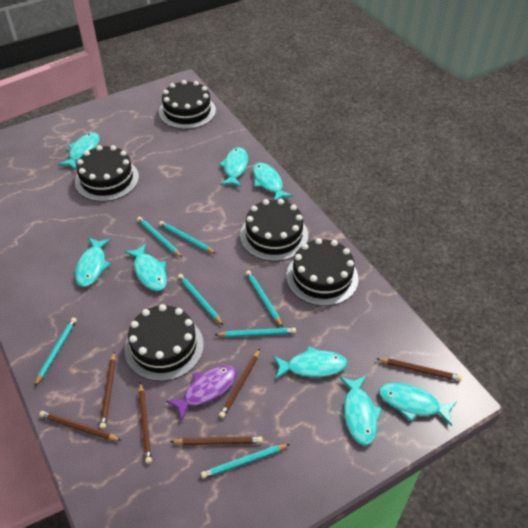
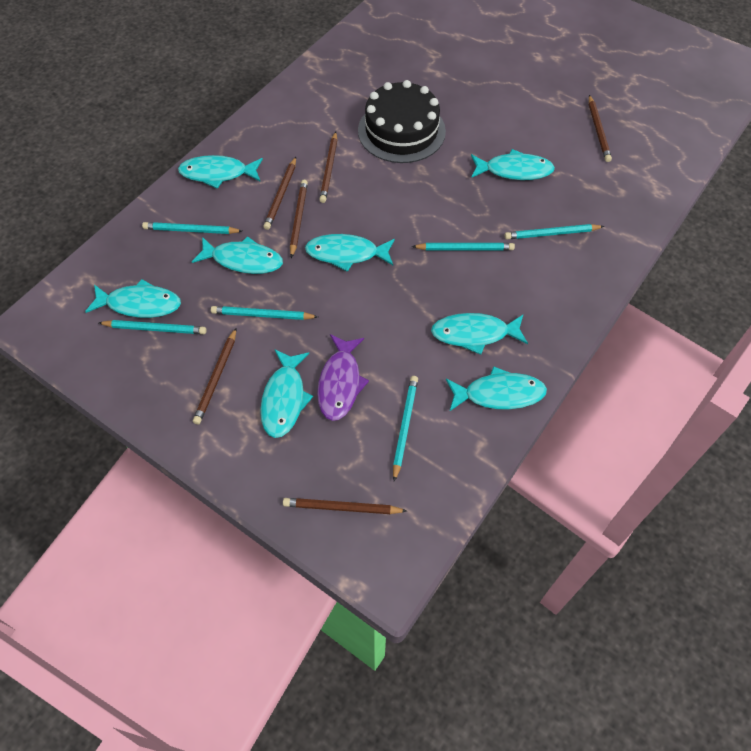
black cake: 5 -> 1
turquoise pencil: 7 -> 6

